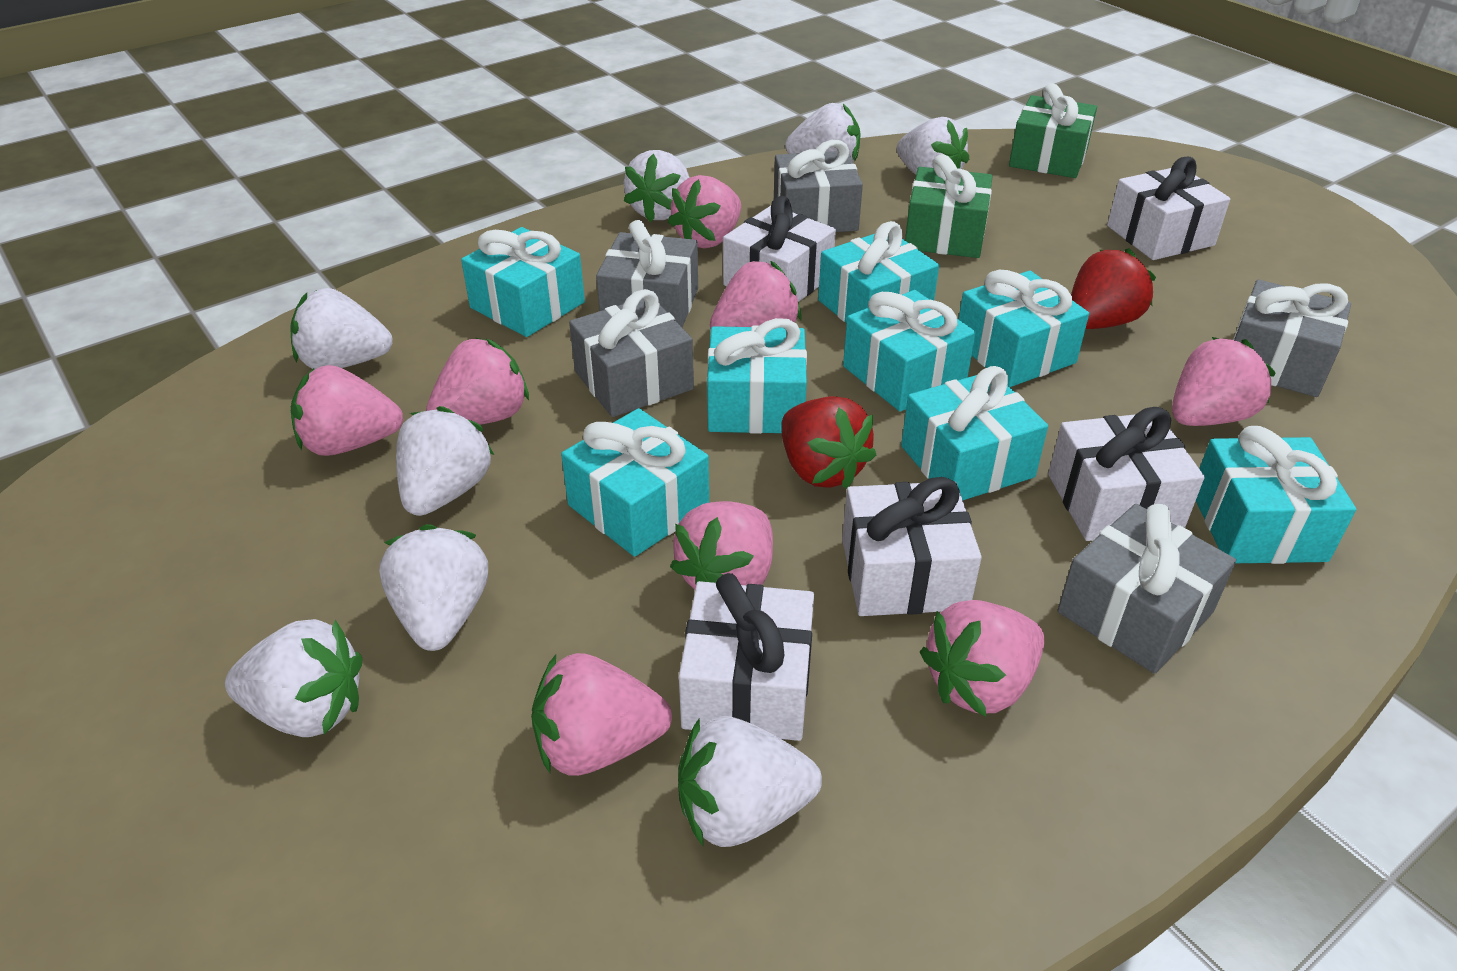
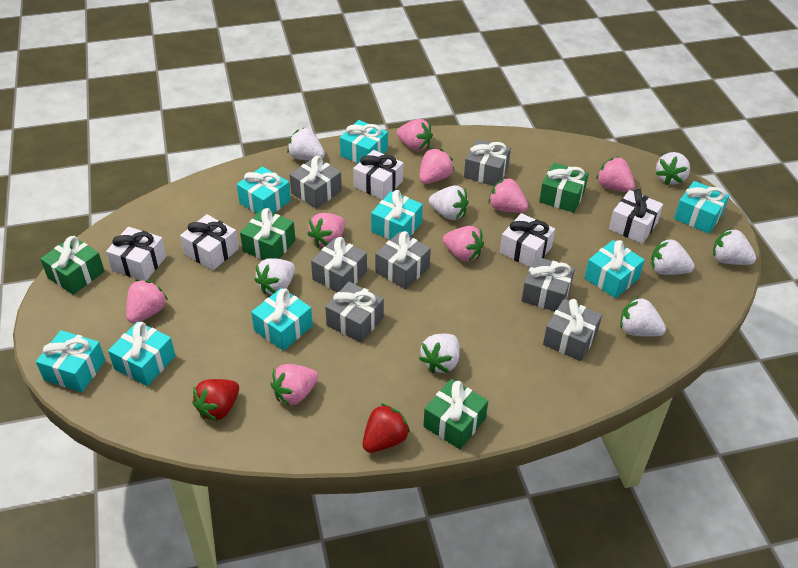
green gift: 2 -> 4
grey gift: 5 -> 7

